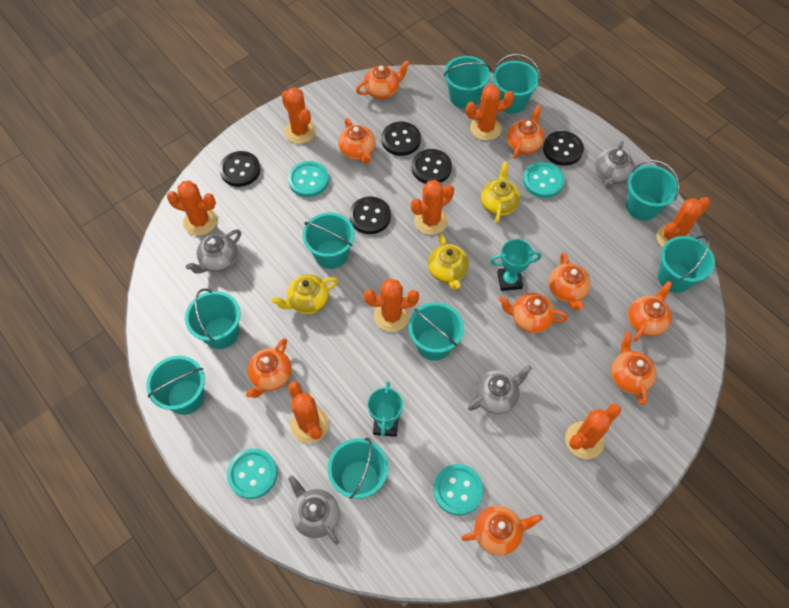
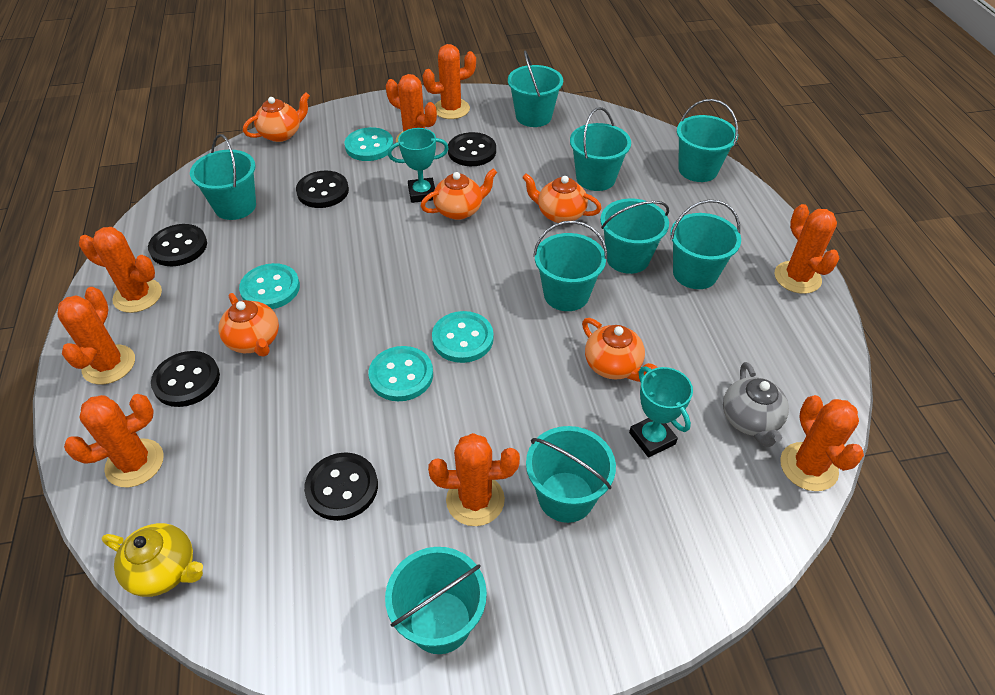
grey teapot: 4 -> 1
orange teapot: 9 -> 5
yellow teapot: 3 -> 1

